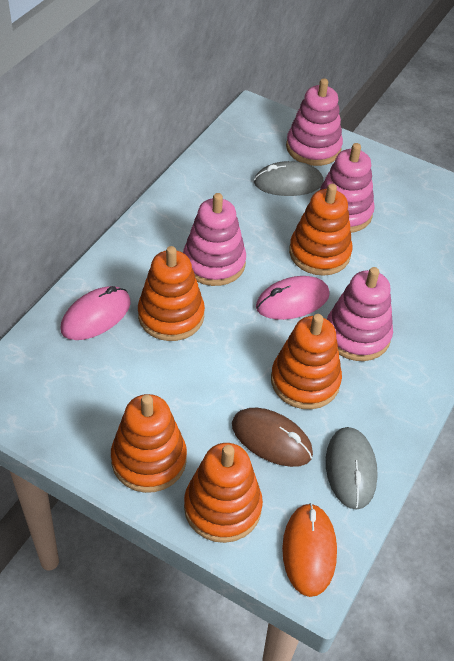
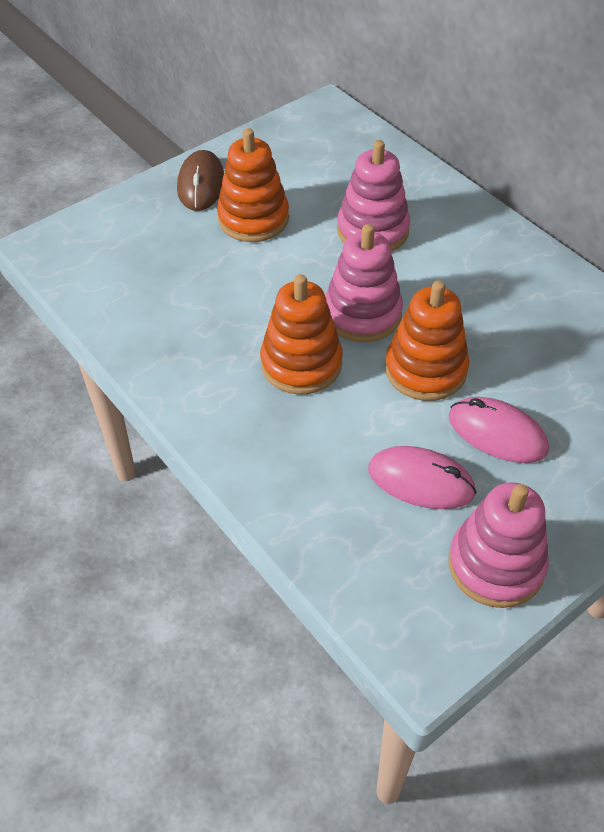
grey mouse: 2 -> 0
orange mouse: 1 -> 0
orange stacking toy: 5 -> 3
pink stacking toy: 4 -> 3

